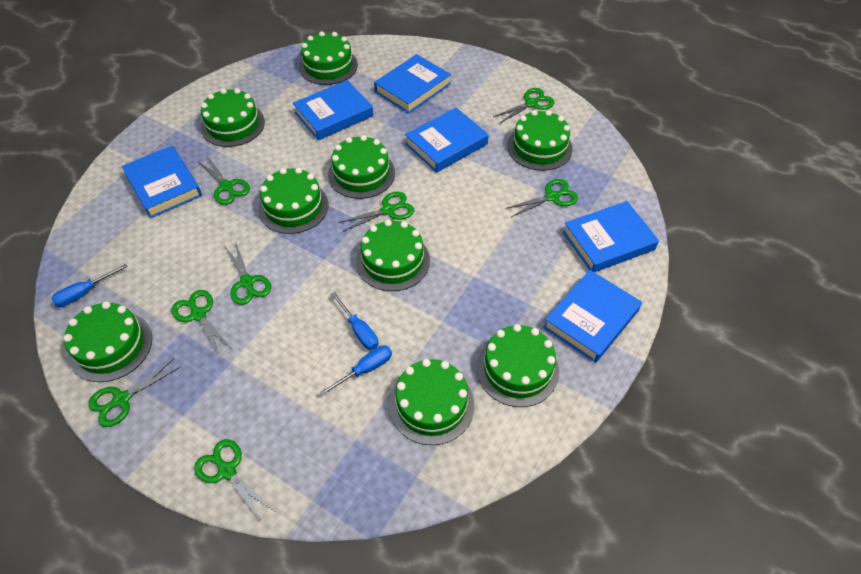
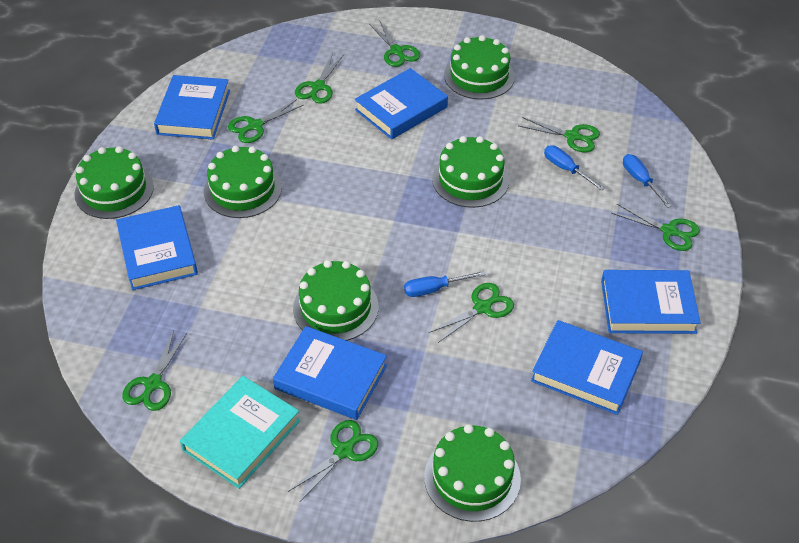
green cake: 9 -> 6
turquoise book: 0 -> 1

